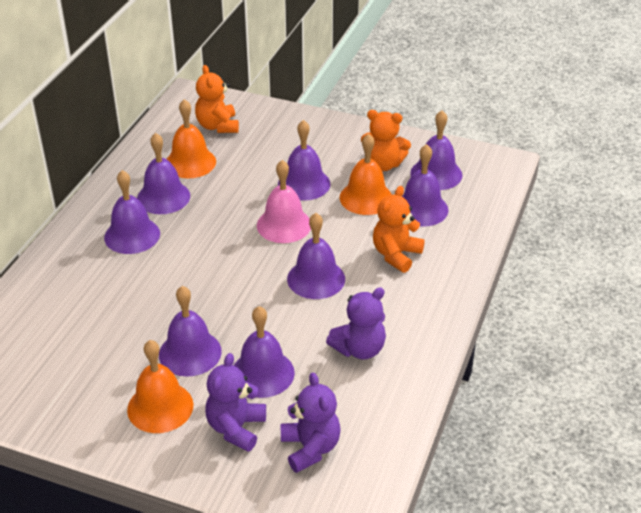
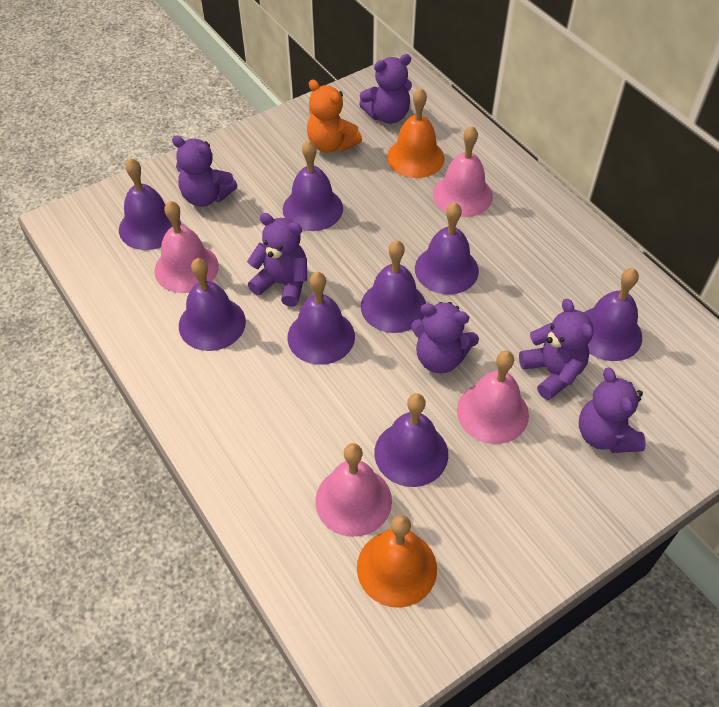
orange bell: 3 -> 2
orange teddy bear: 3 -> 1
pink bell: 1 -> 4
purple teddy bear: 3 -> 6

